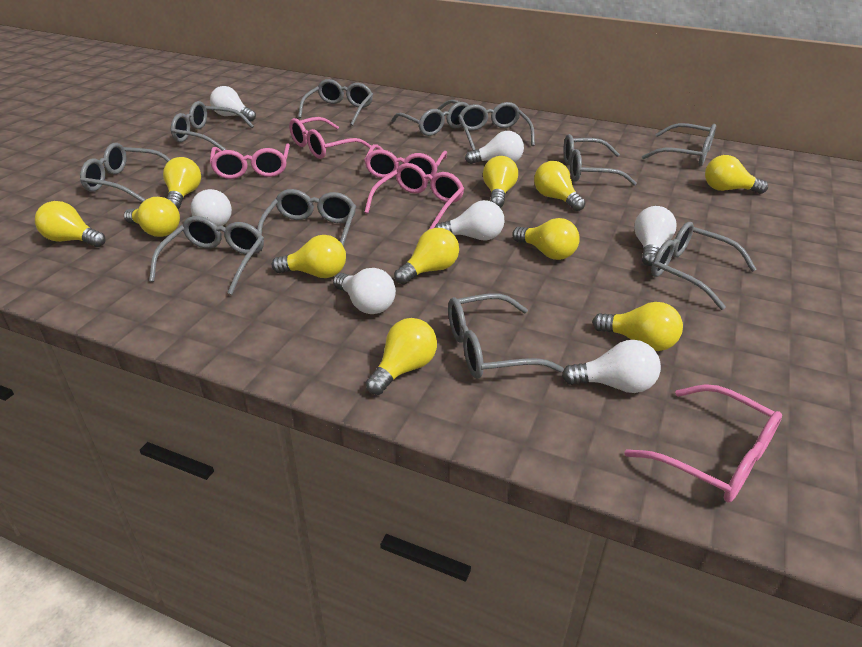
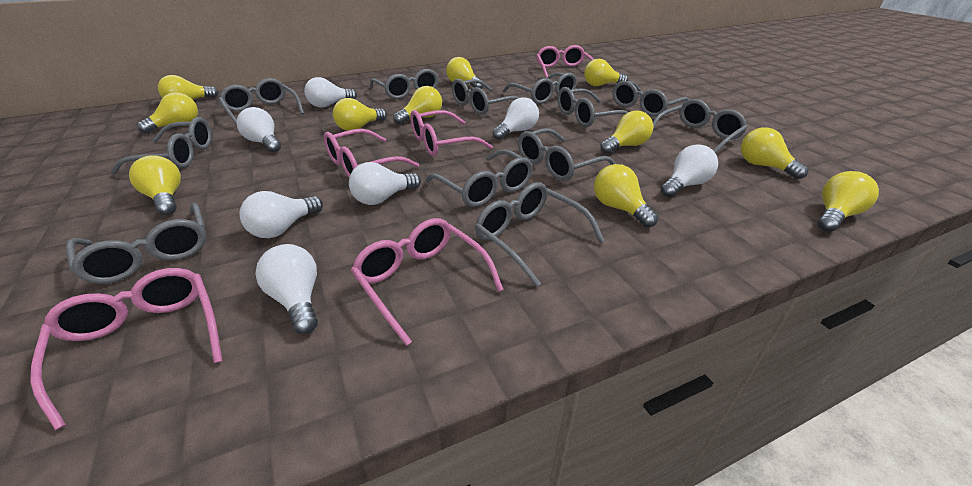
grey glasses: 11 -> 12

